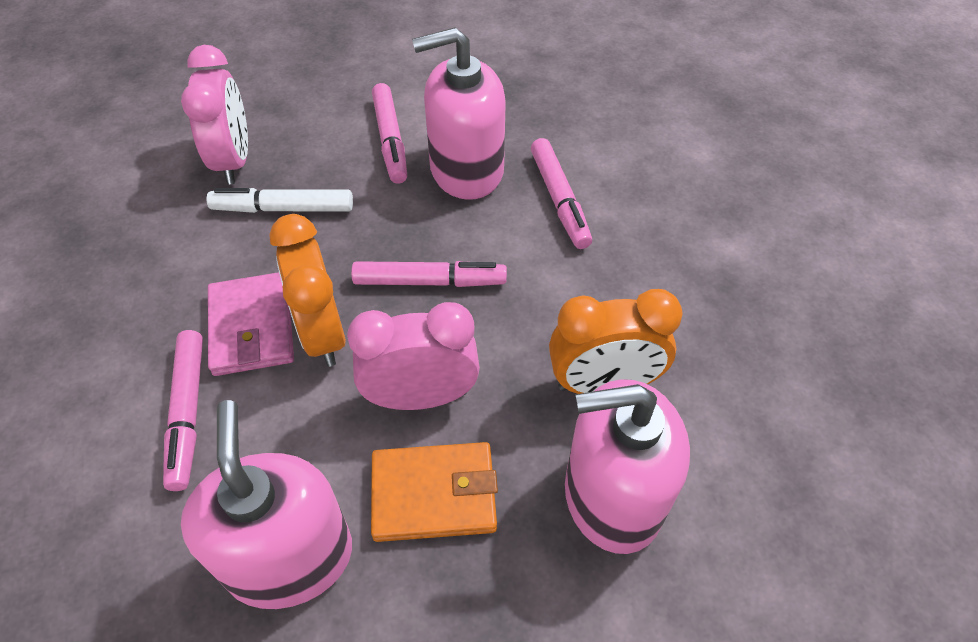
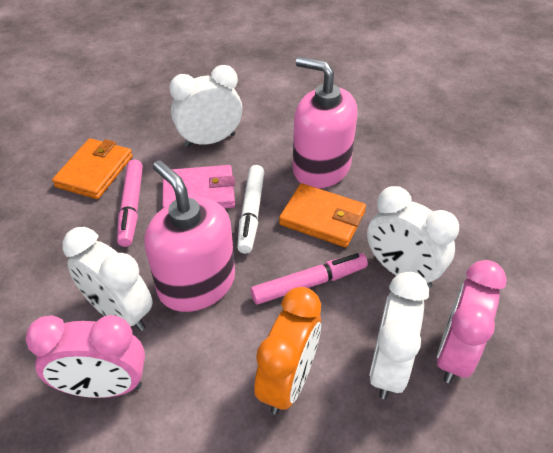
orange clock: 2 -> 1
orange wallet: 1 -> 2
pink marker: 4 -> 2
pink soap dispenser: 3 -> 2
white clock: 0 -> 4

